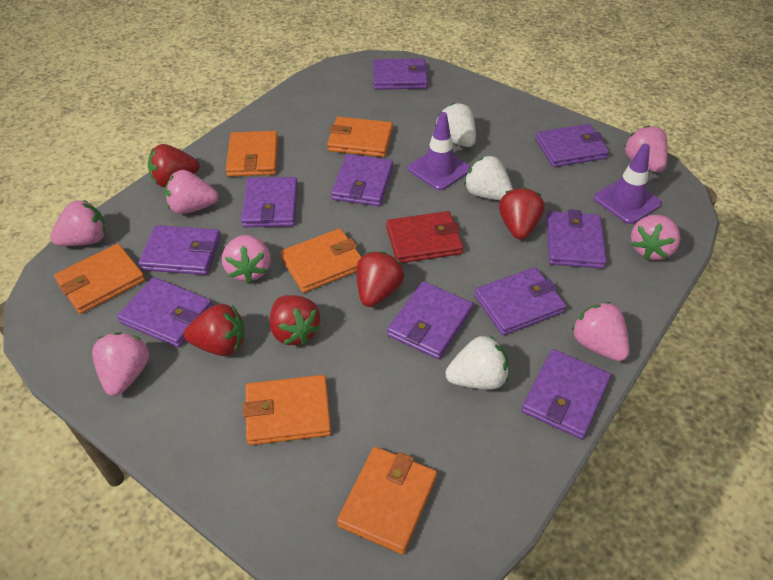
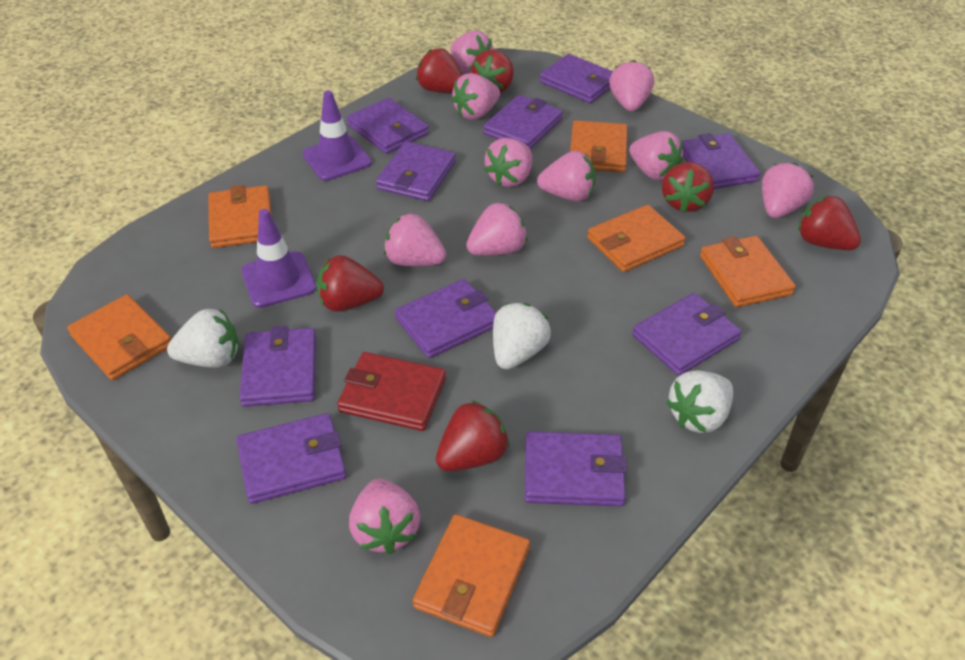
pink strawberry: 7 -> 10
red strawberry: 5 -> 6

